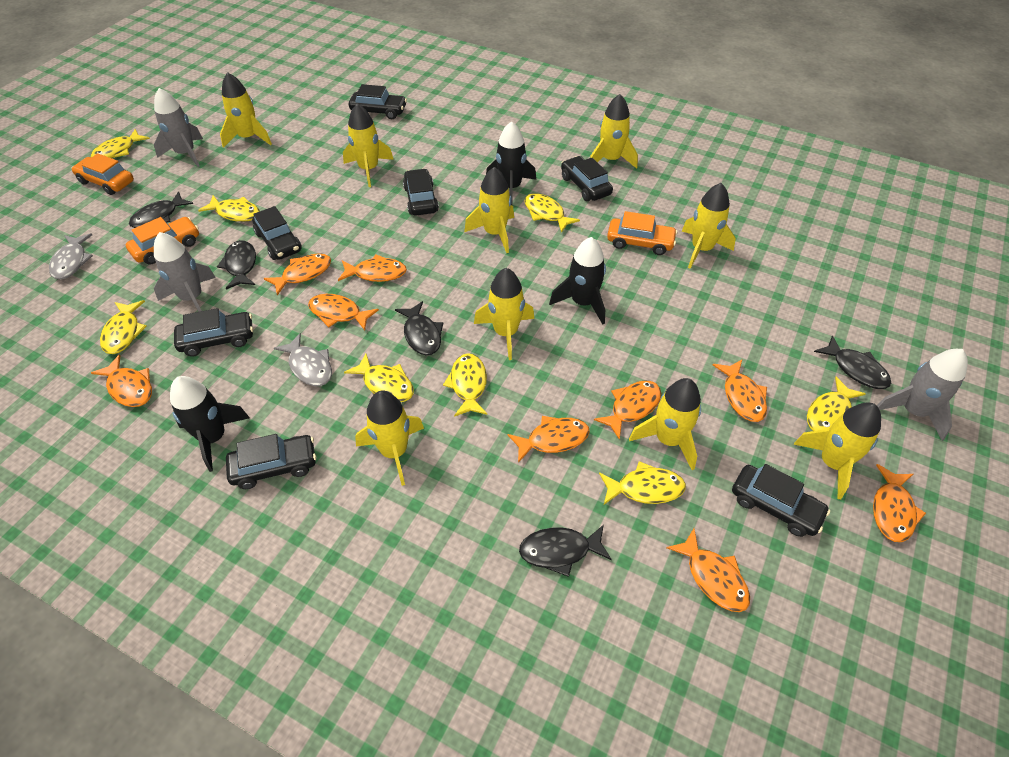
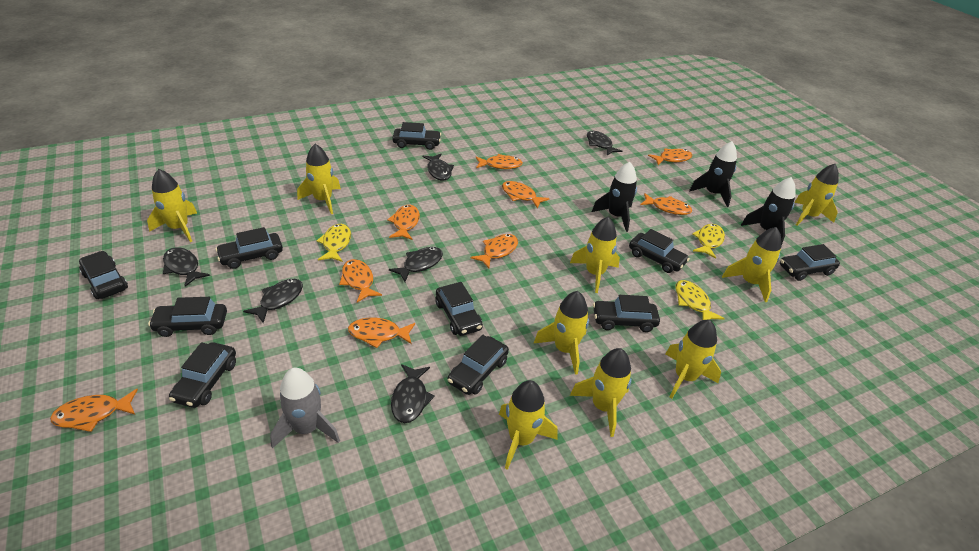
black car: 7 -> 10
black fish: 5 -> 6
grey fish: 2 -> 0
grey rocket: 3 -> 1
orange car: 3 -> 0
yellow fish: 8 -> 3

